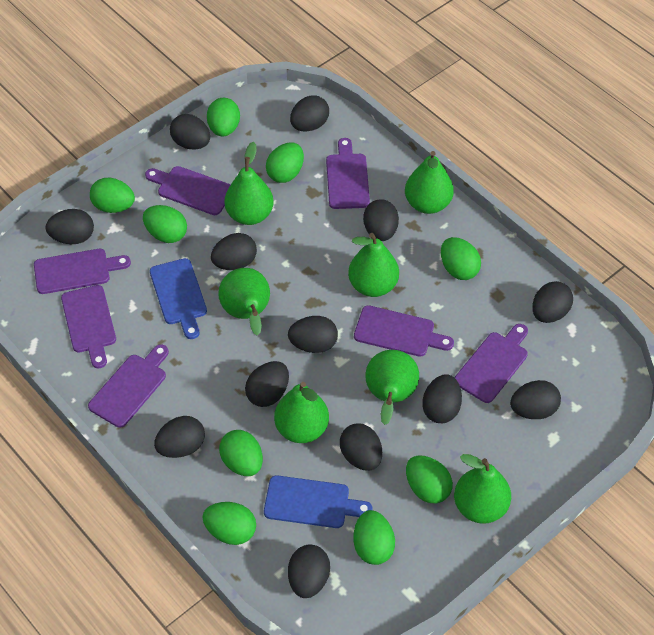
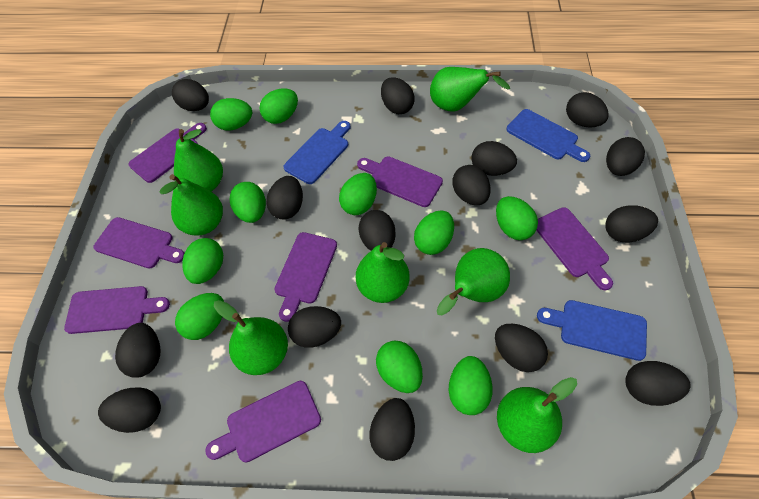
black egg: 13 -> 15
blue cutting board: 2 -> 3
green egg: 9 -> 10

